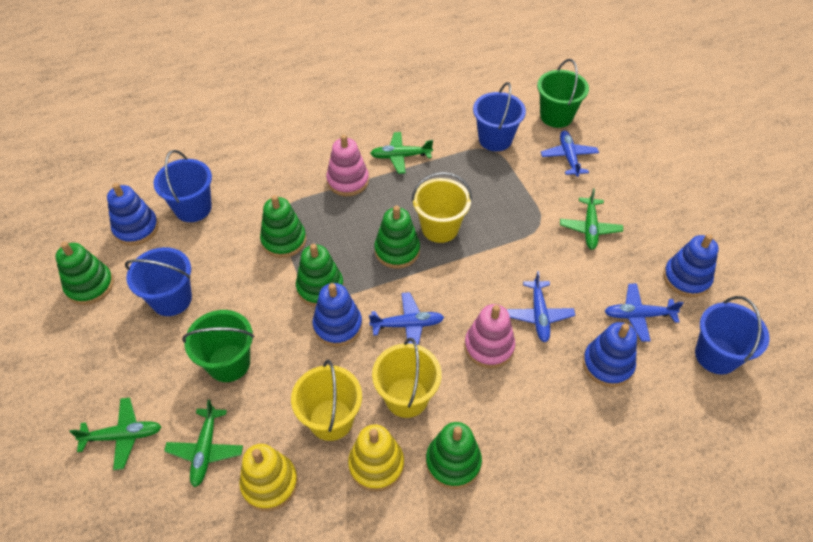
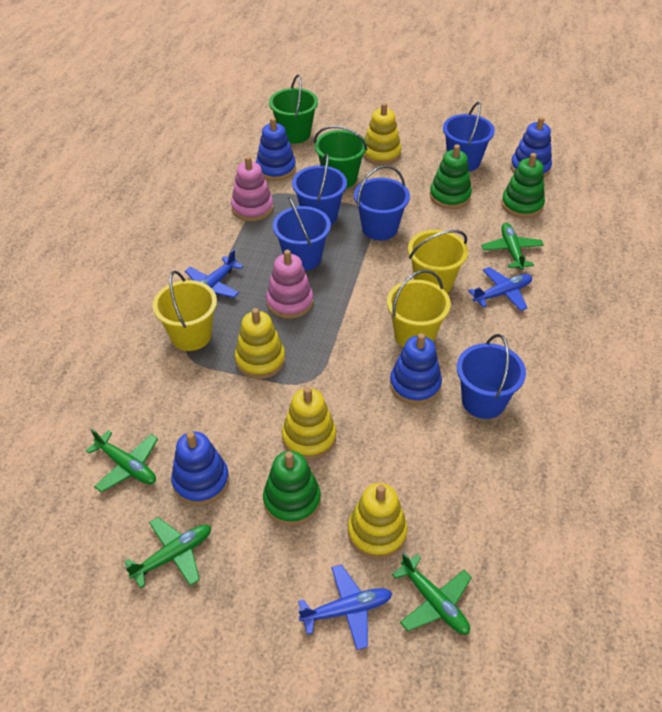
blue bucket: 4 -> 5
blue plane: 4 -> 3
green stacking toy: 5 -> 3
yellow stacking toy: 2 -> 4

